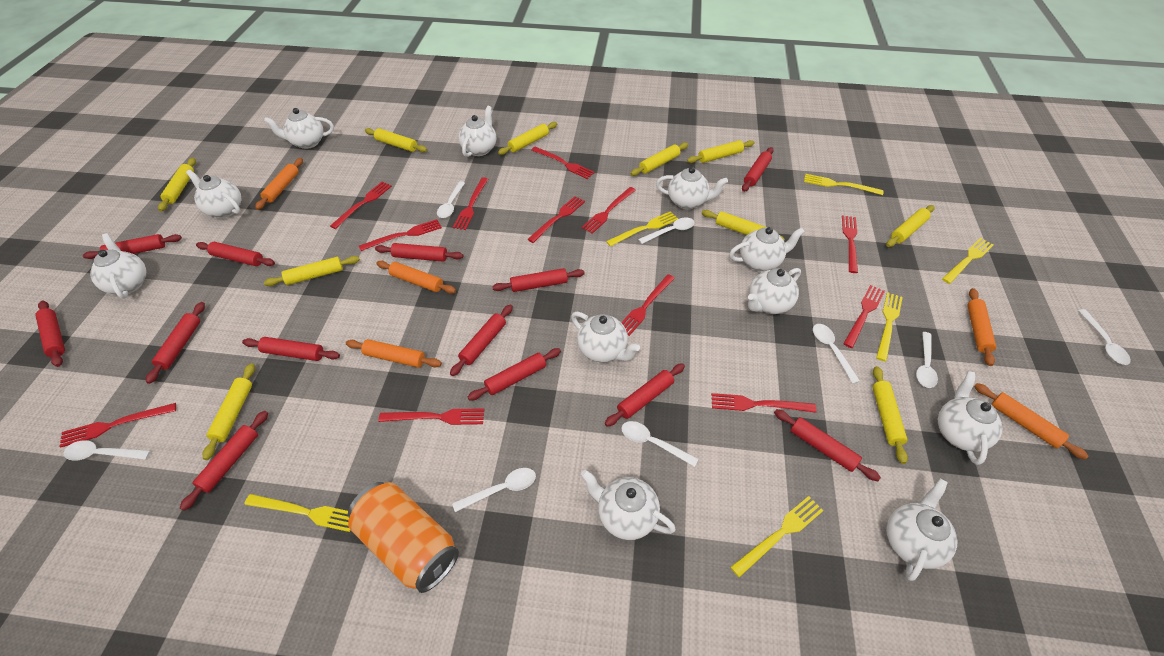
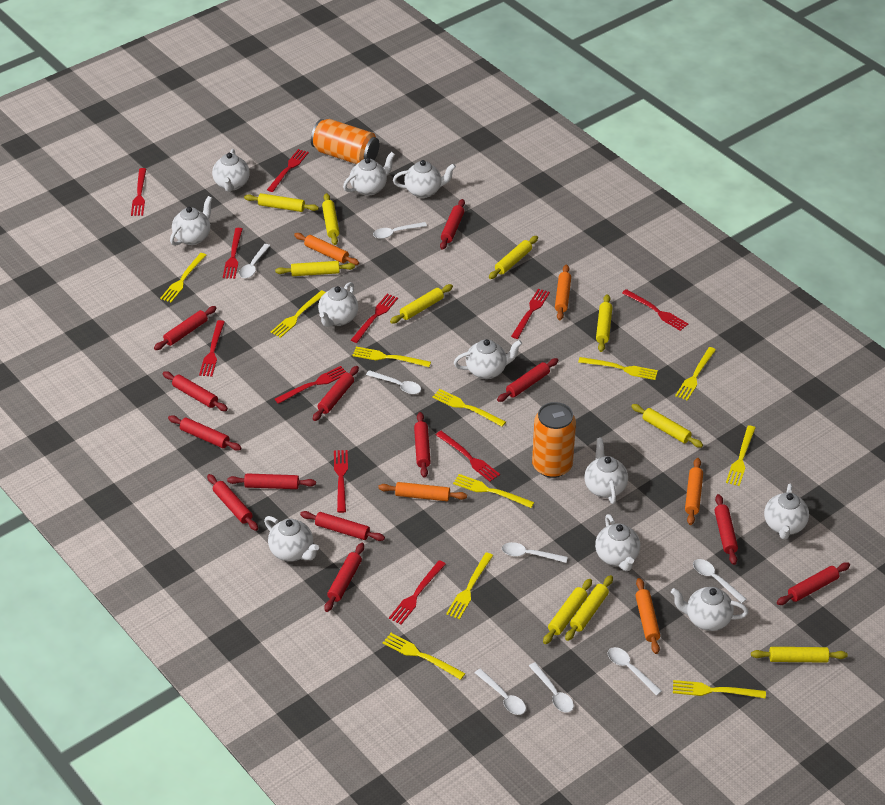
orange can: 1 -> 2
red fork: 12 -> 11
yellow fork: 6 -> 11

